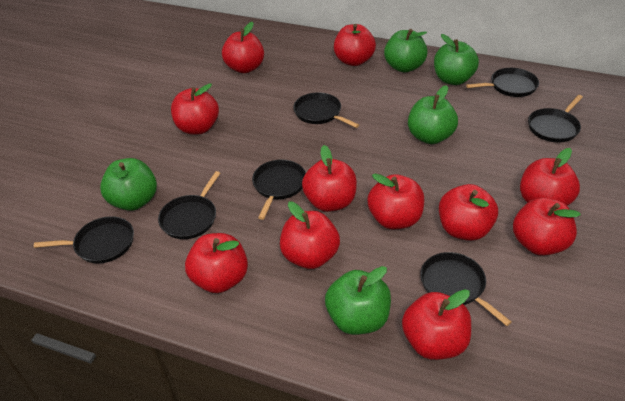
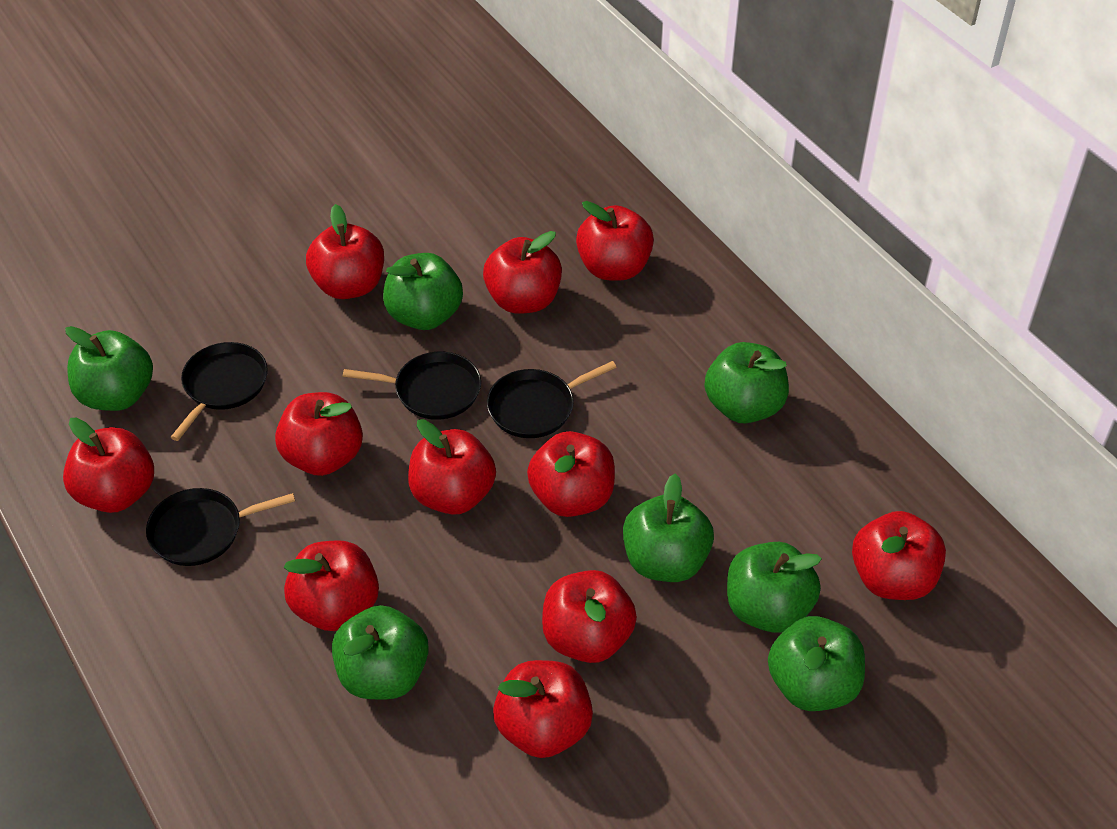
black pan: 7 -> 4
green apple: 5 -> 7

